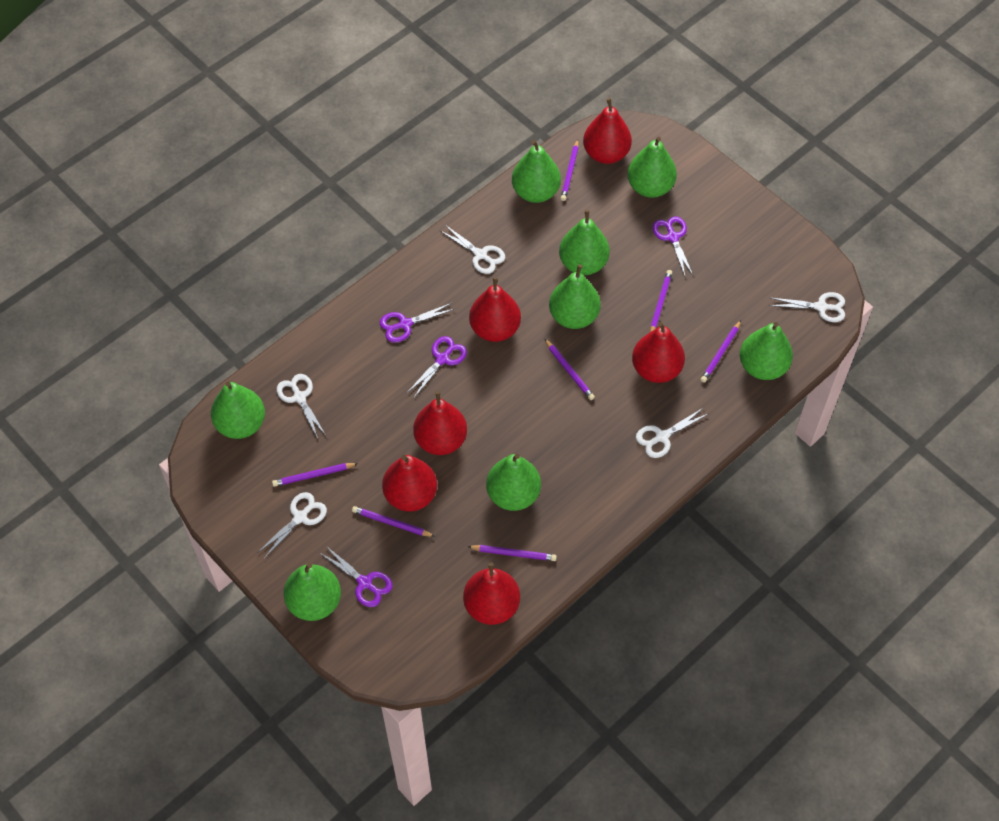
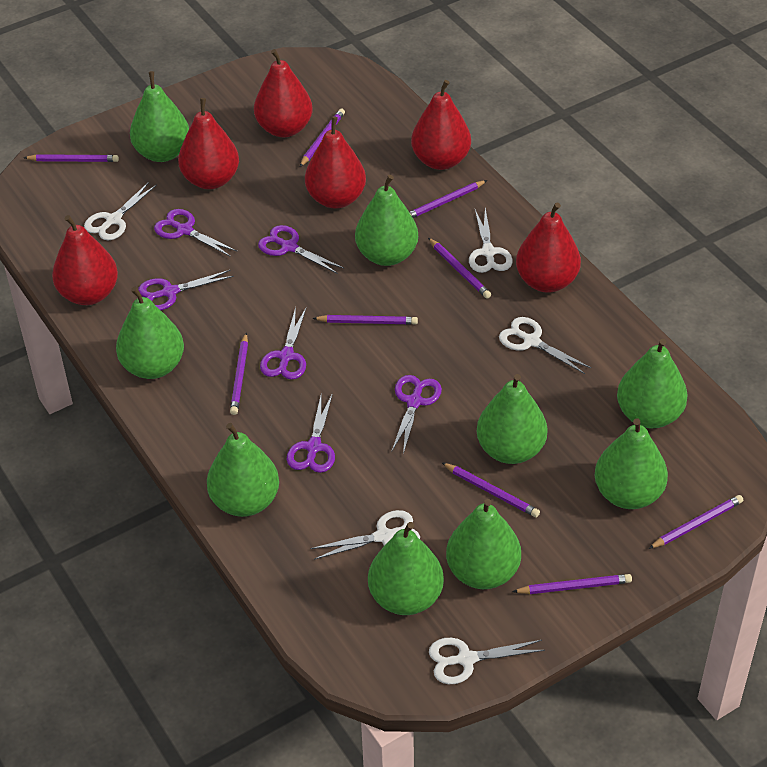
green pear: 8 -> 9
purple pencil: 7 -> 9
purple scissors: 4 -> 6

